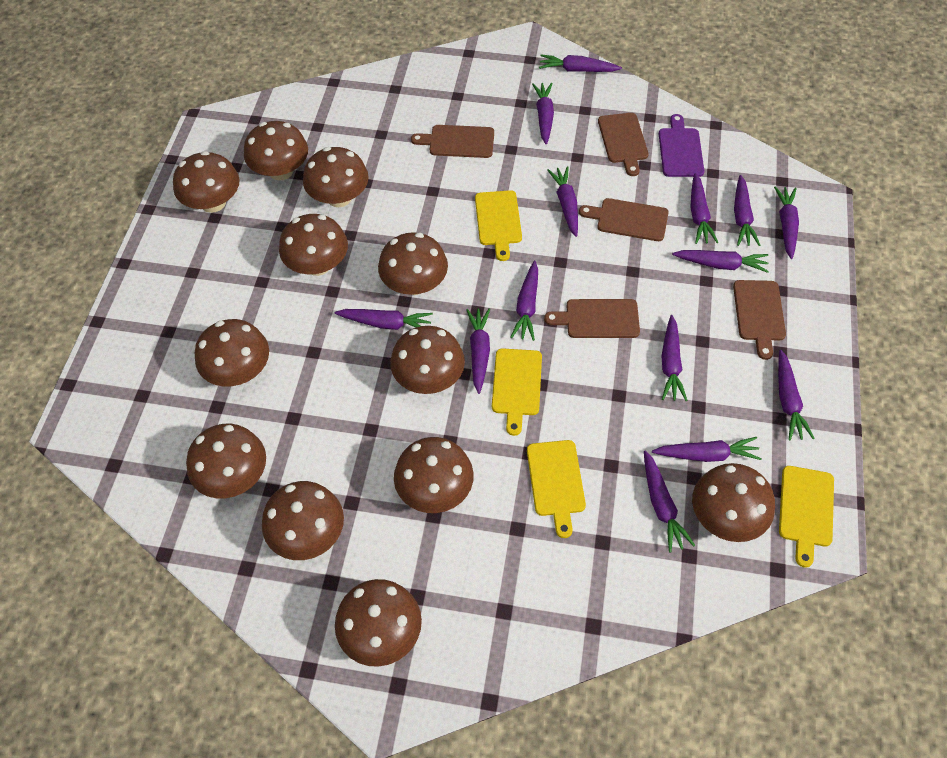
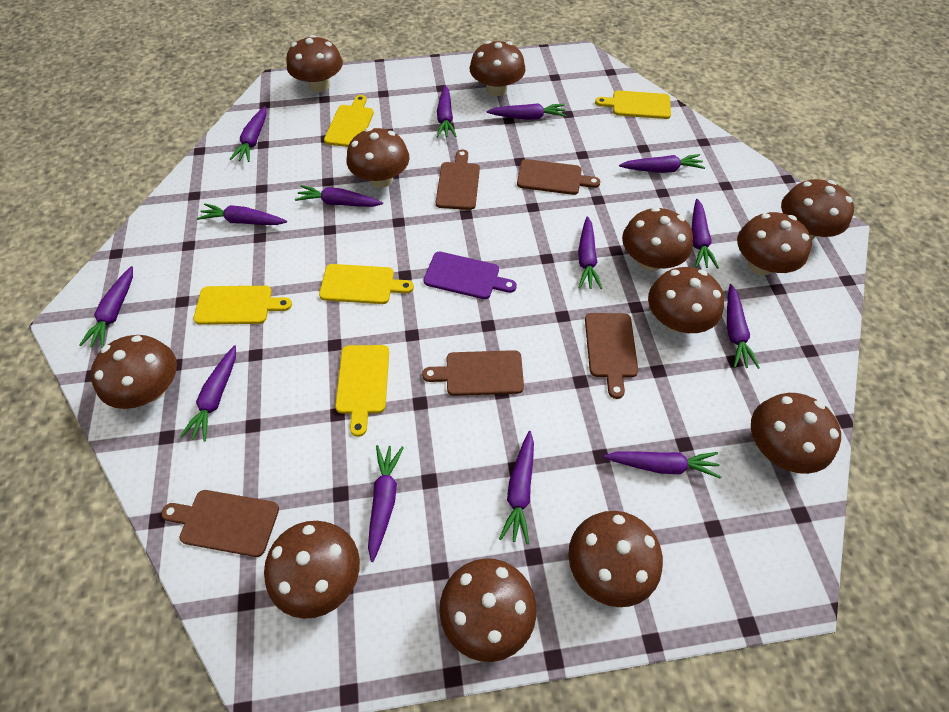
yellow cutting board: 4 -> 5

